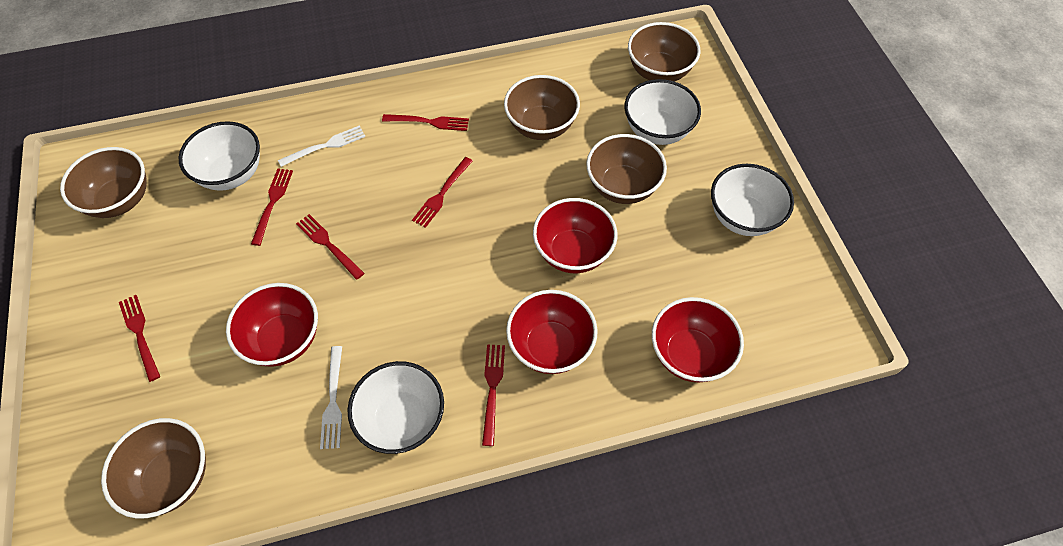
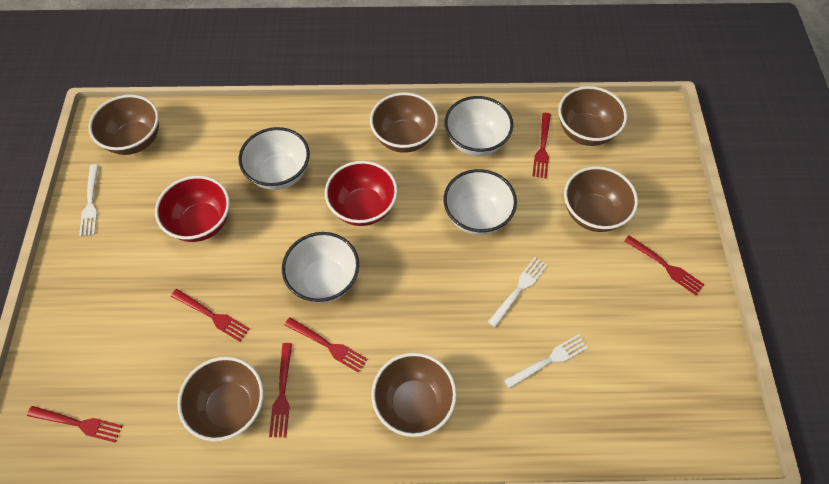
brown bowl: 5 -> 6
red bowl: 4 -> 2
white fork: 2 -> 3

